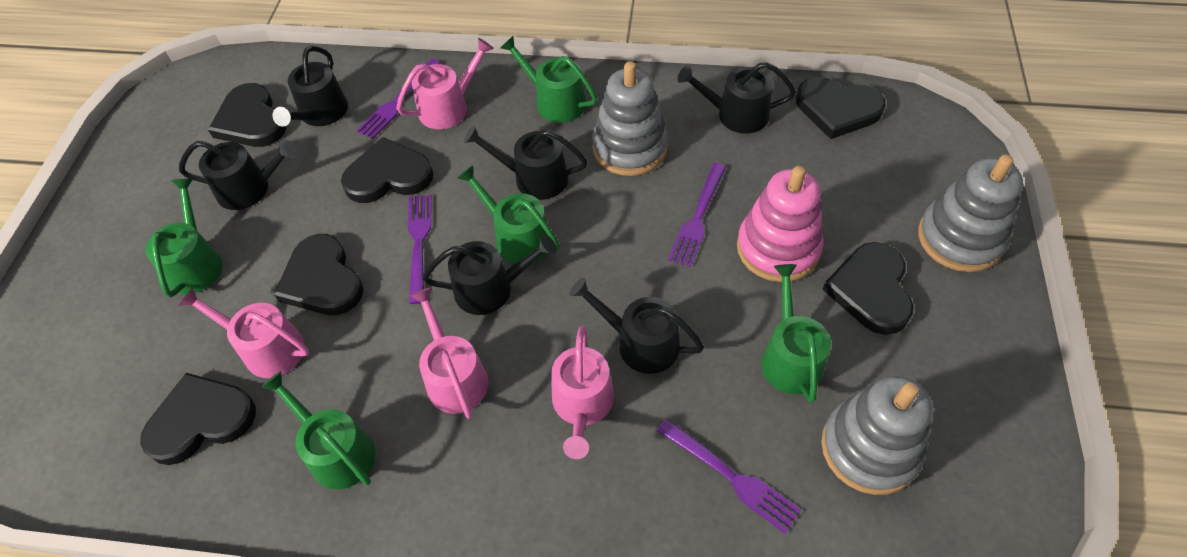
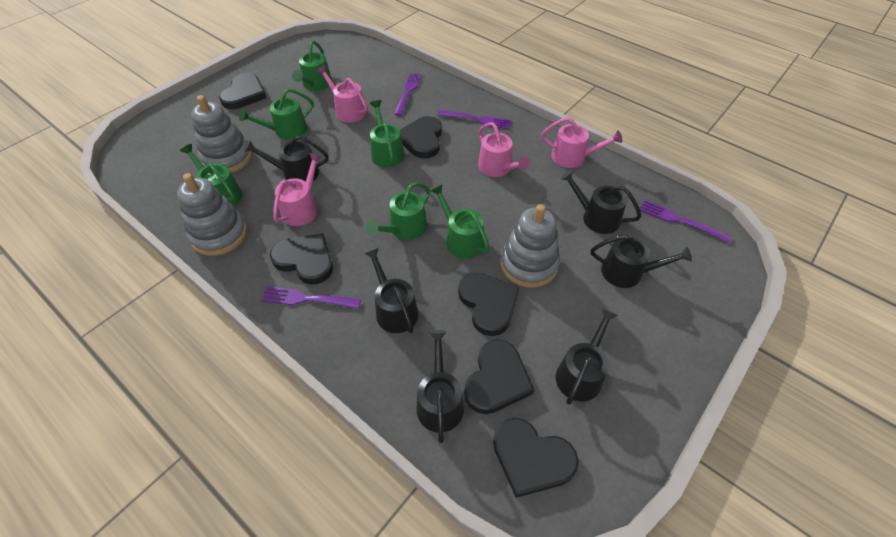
green watering can: 5 -> 6
pink stacking toy: 1 -> 0

